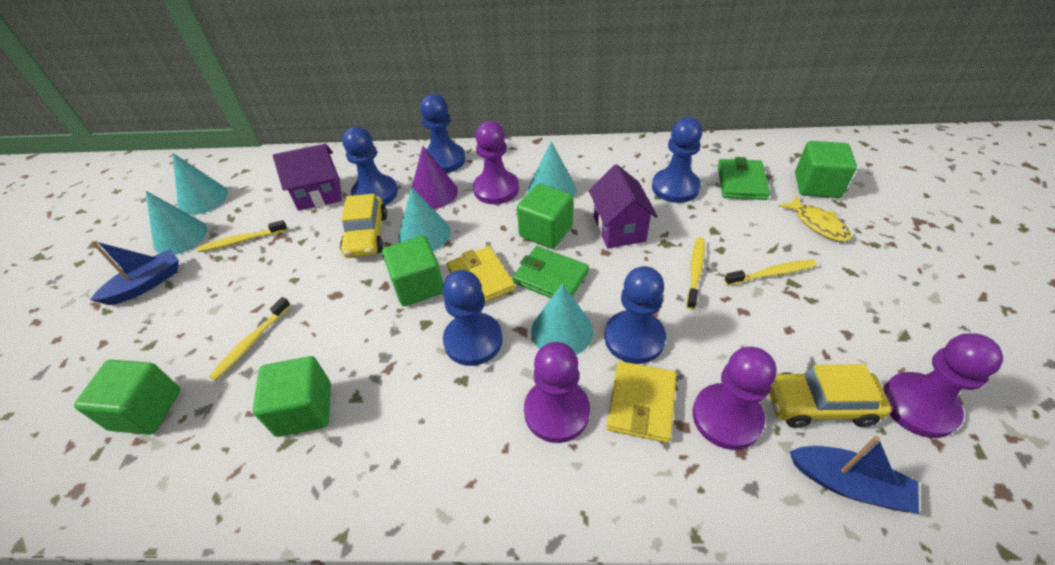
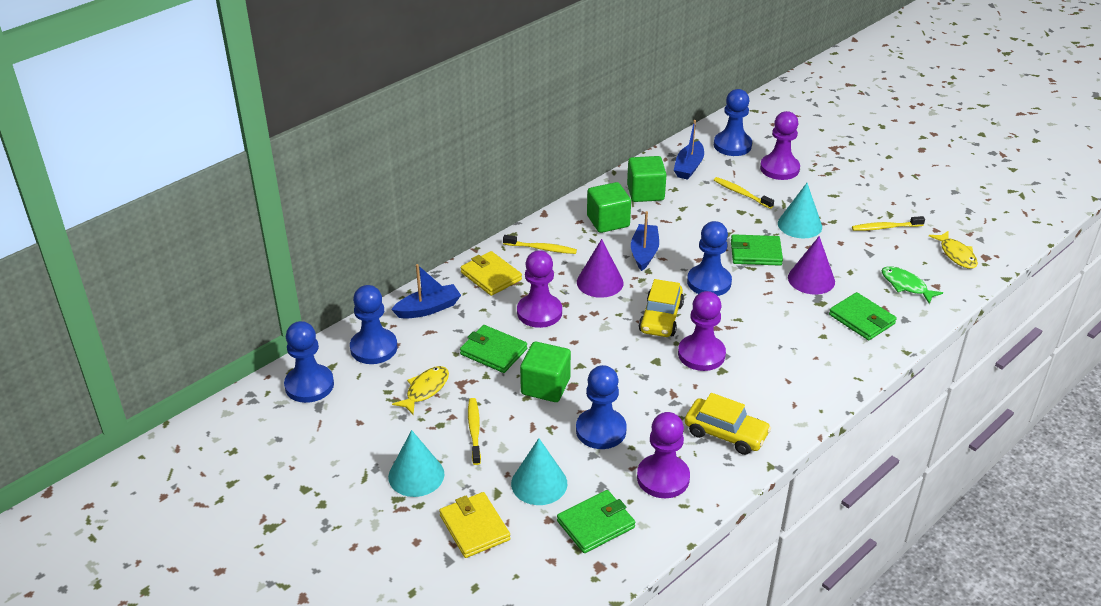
blue boat: 2 -> 3
green cube: 5 -> 3
green fish: 0 -> 1
green wallet: 2 -> 4
purple cone: 1 -> 2
purple house: 2 -> 0
turquoise cone: 5 -> 3
yellow fish: 1 -> 2

